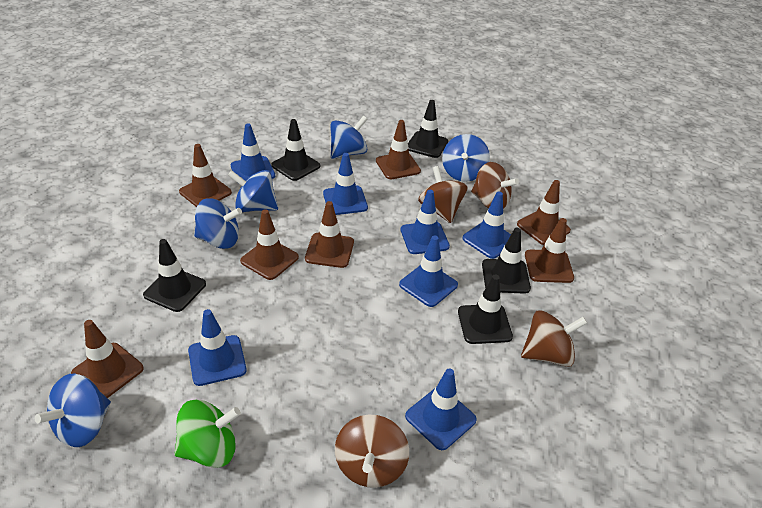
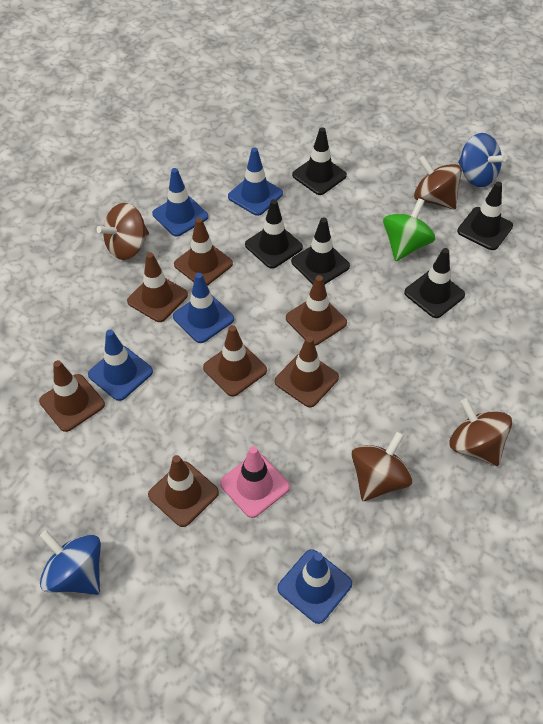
blue spinning top: 5 -> 2
blue traffic cone: 7 -> 5
pink traffic cone: 0 -> 1

